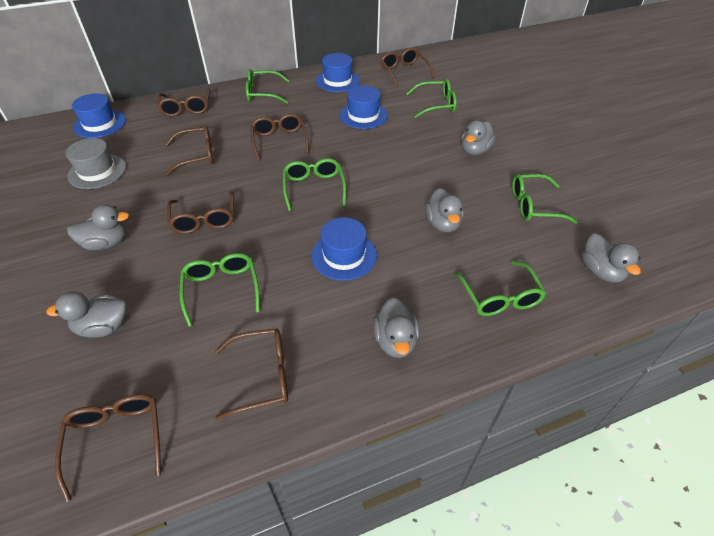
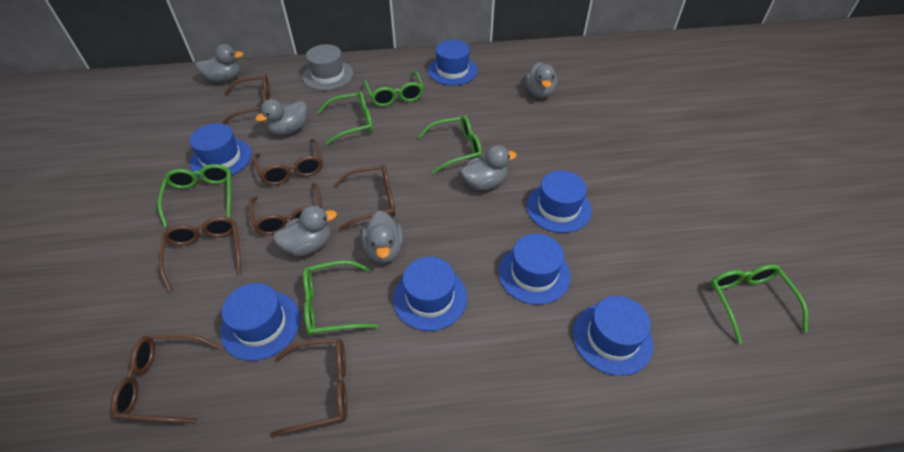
blue hat: 4 -> 7

